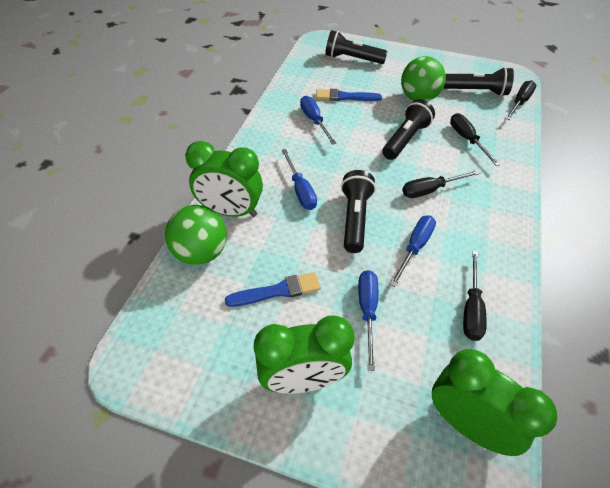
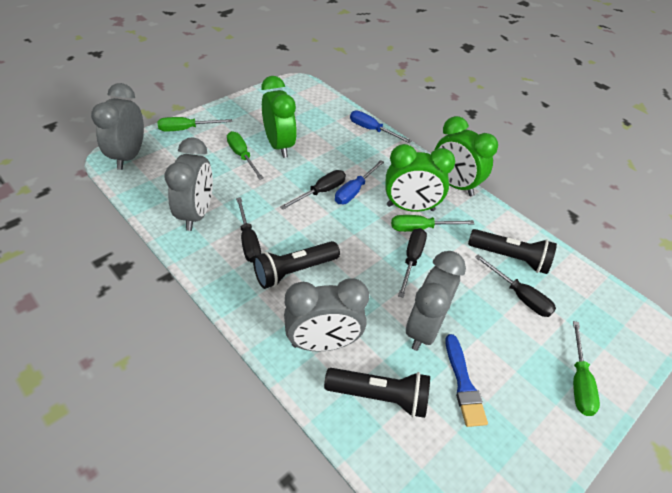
black flashlight: 4 -> 3
blue brush: 2 -> 1
blue screwdriver: 4 -> 2
green ball: 2 -> 0
green screwdriver: 0 -> 4
grey clock: 0 -> 4

